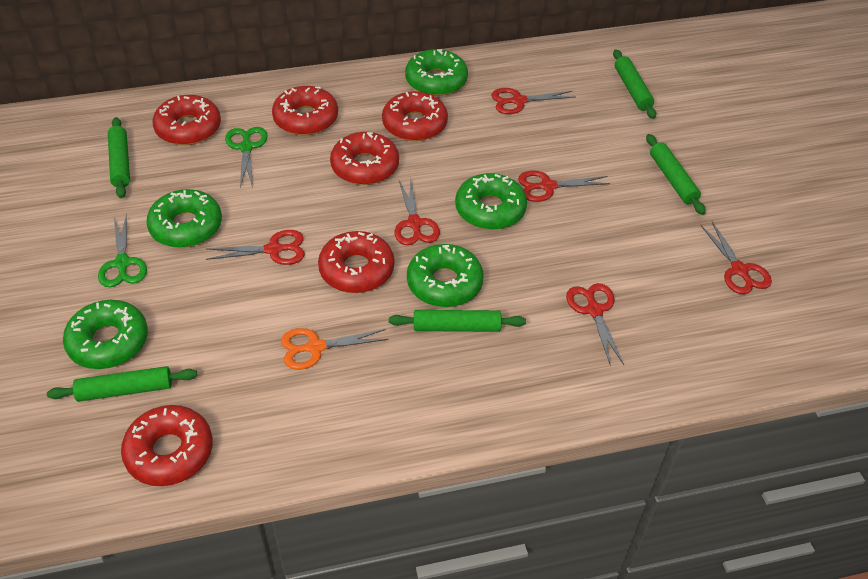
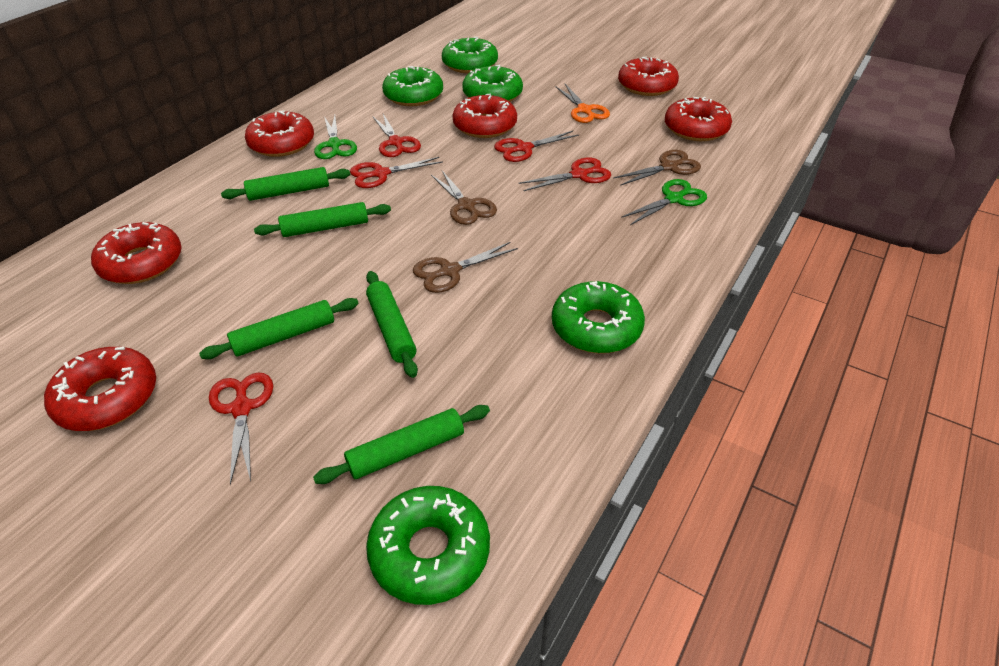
brown scissors: 0 -> 3
red scissors: 6 -> 5

